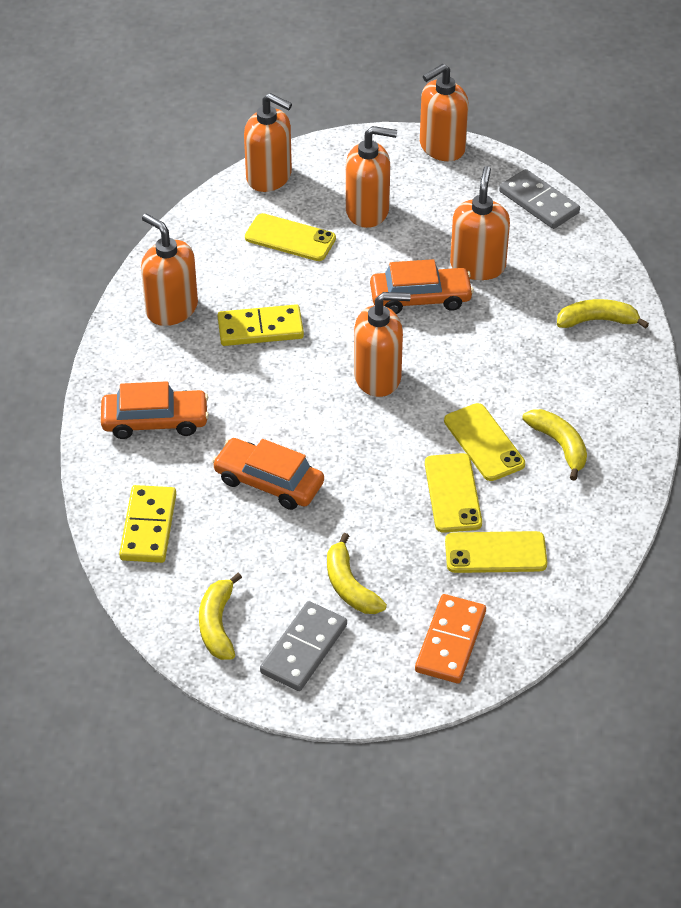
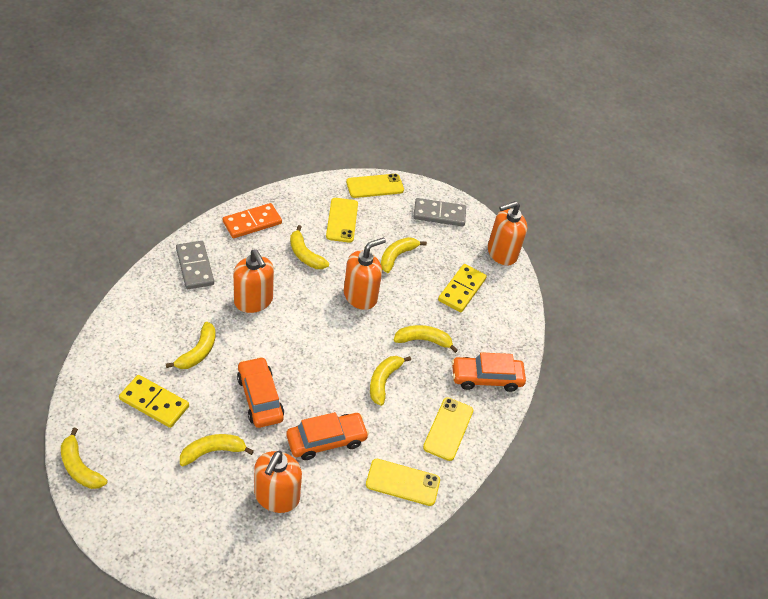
orange soap dispenser: 6 -> 4
yellow banana: 4 -> 7

